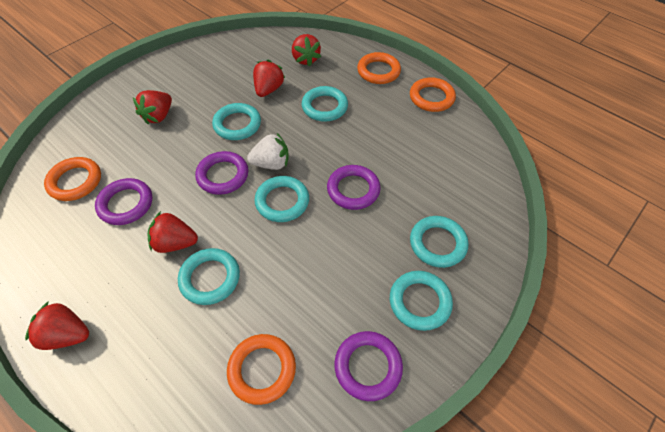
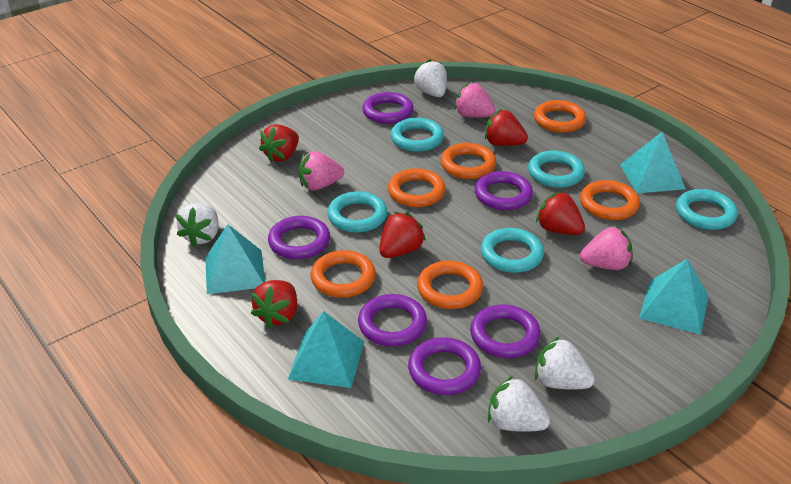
orange ring: 4 -> 6
pink strawberry: 0 -> 3
purple ring: 4 -> 6
turquoise pyramid: 0 -> 4
turquoise ring: 6 -> 5
white strawberry: 1 -> 4

